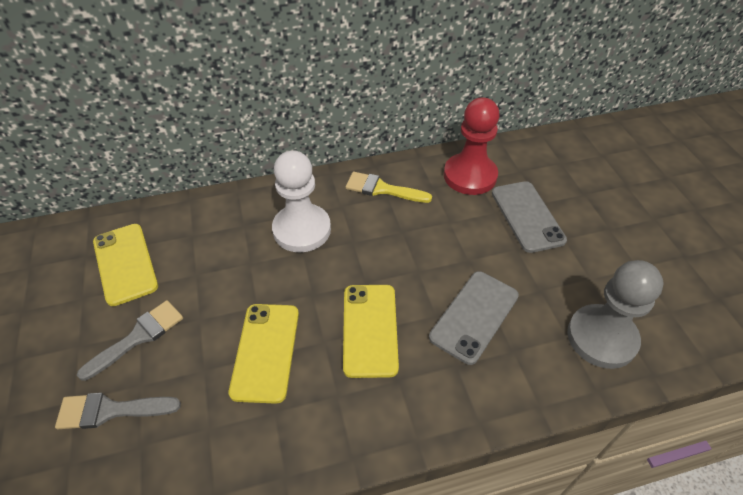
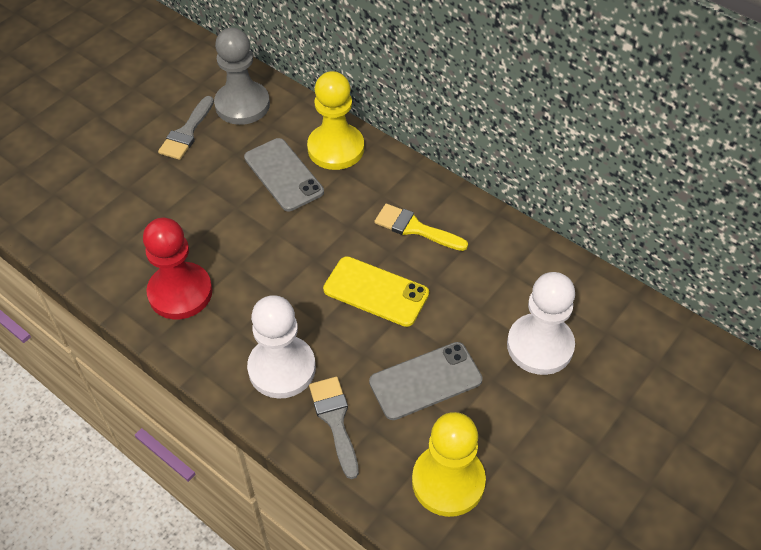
white pawn: 1 -> 2
yellow pawn: 0 -> 2
yellow phone: 3 -> 1

